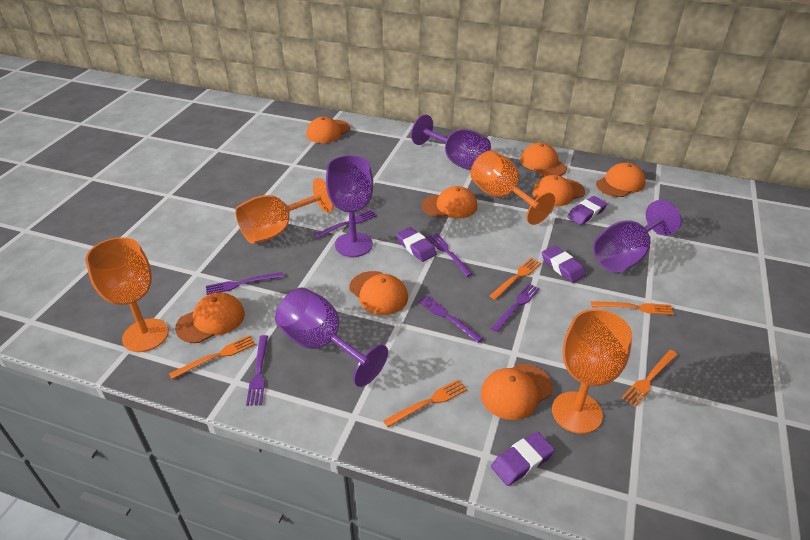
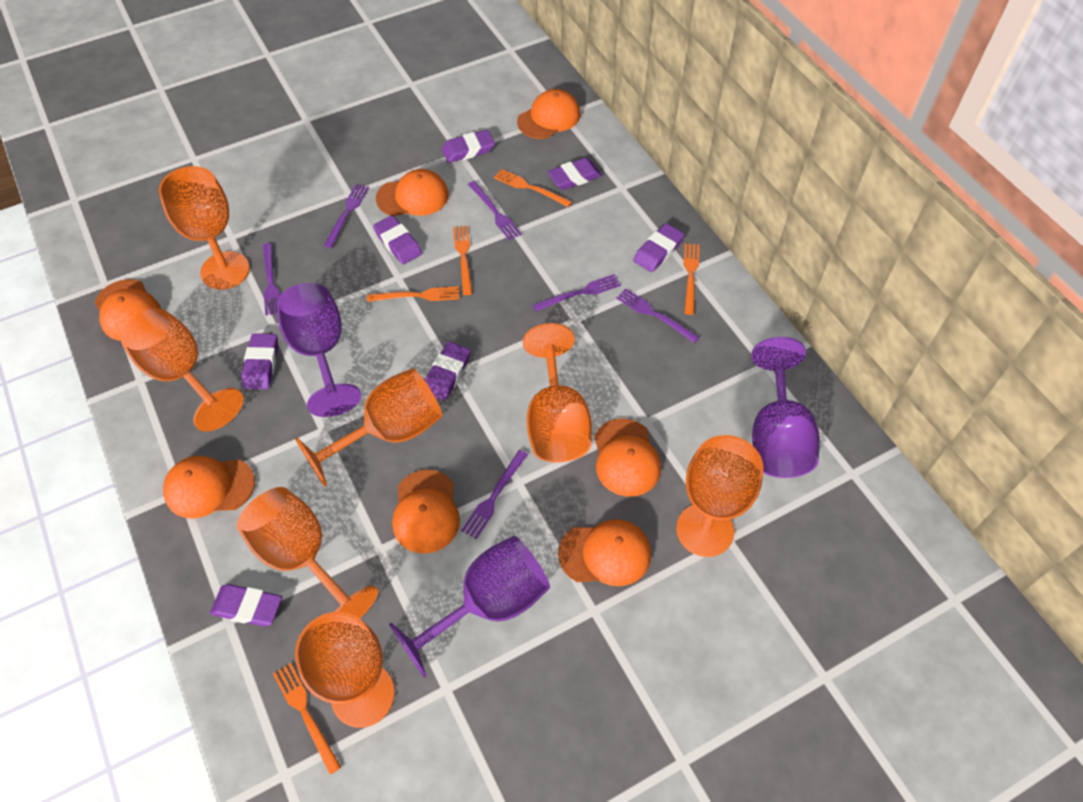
orange cap: 8 -> 7
orange goblet: 4 -> 7
purple eraser: 4 -> 7
purple goblet: 4 -> 3

